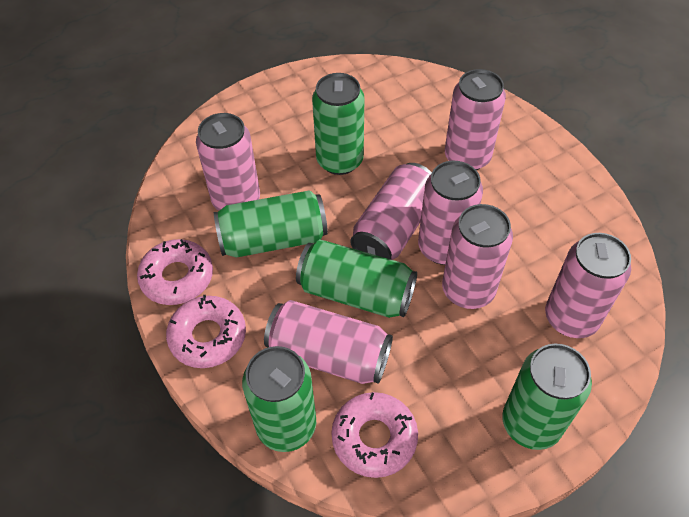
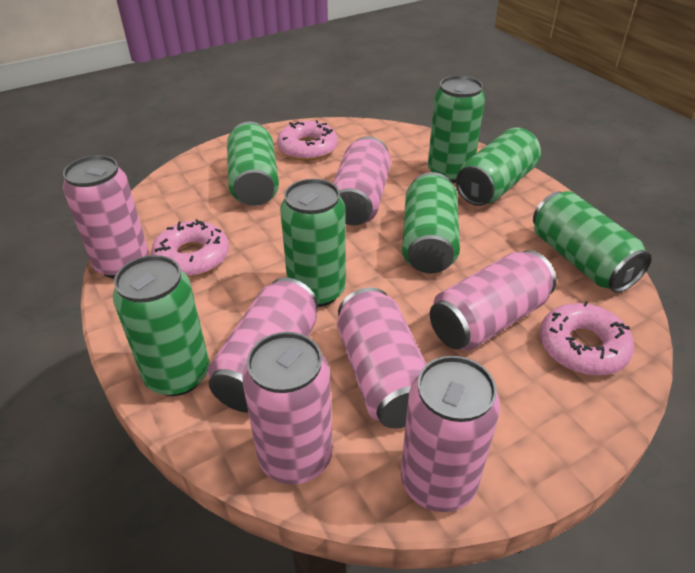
green can: 5 -> 7

